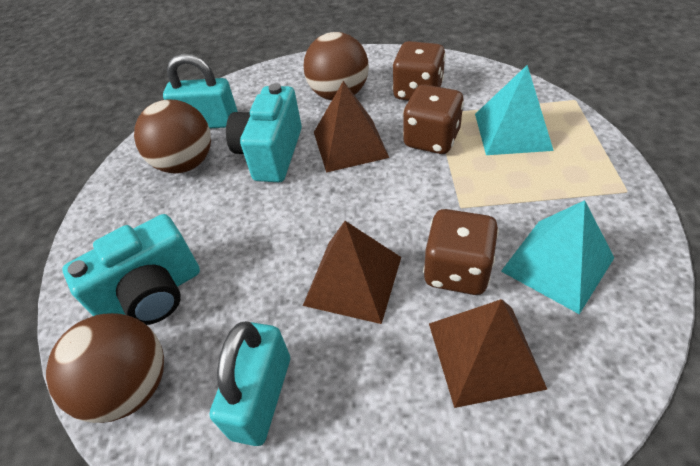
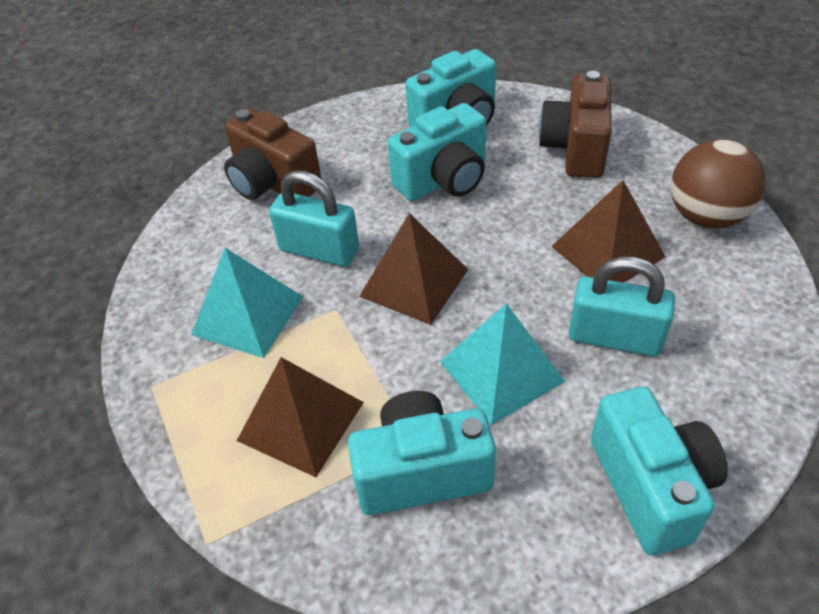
brown ball: 3 -> 1
brown camera: 0 -> 2
brown dice: 3 -> 0
turquoise camera: 2 -> 4

